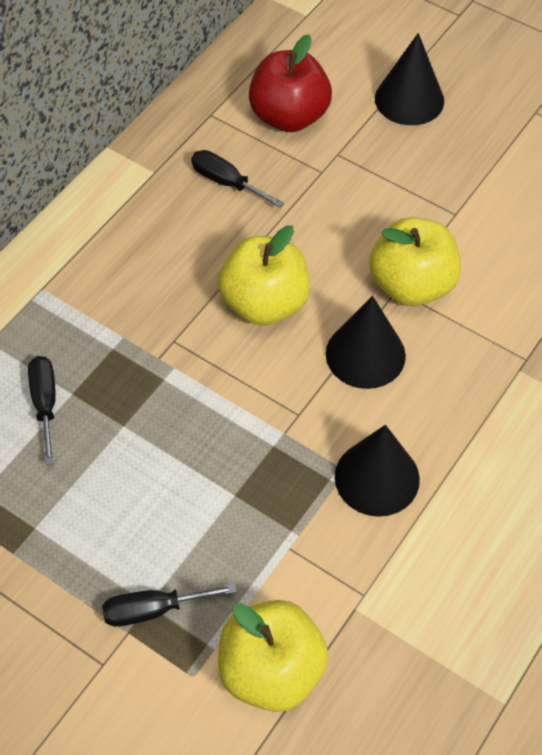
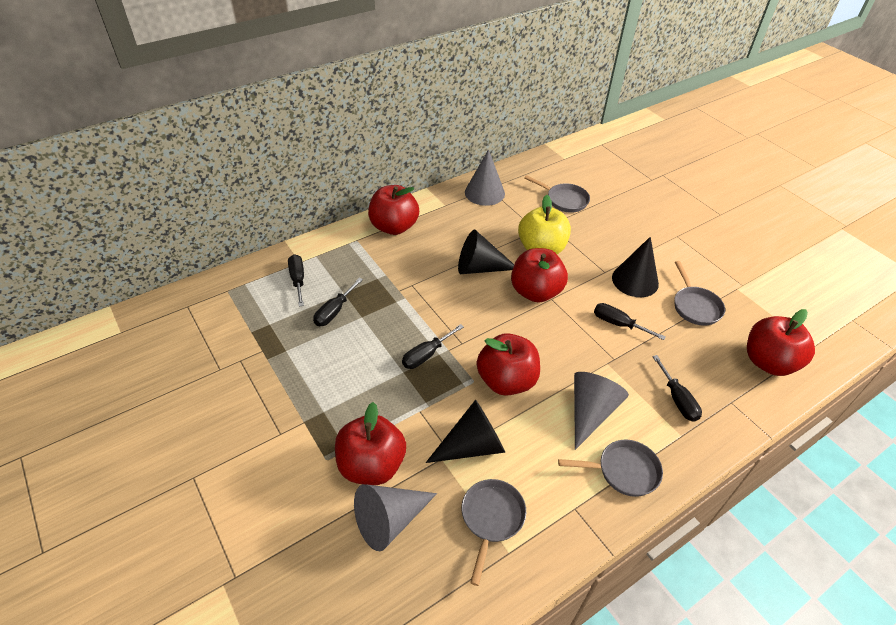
black screwdriver: 3 -> 5
grey cone: 0 -> 3
grey pan: 0 -> 4
red apple: 1 -> 5
yellow apple: 3 -> 1

